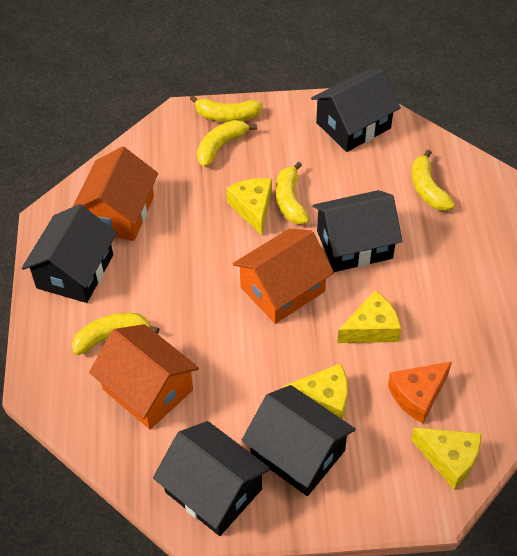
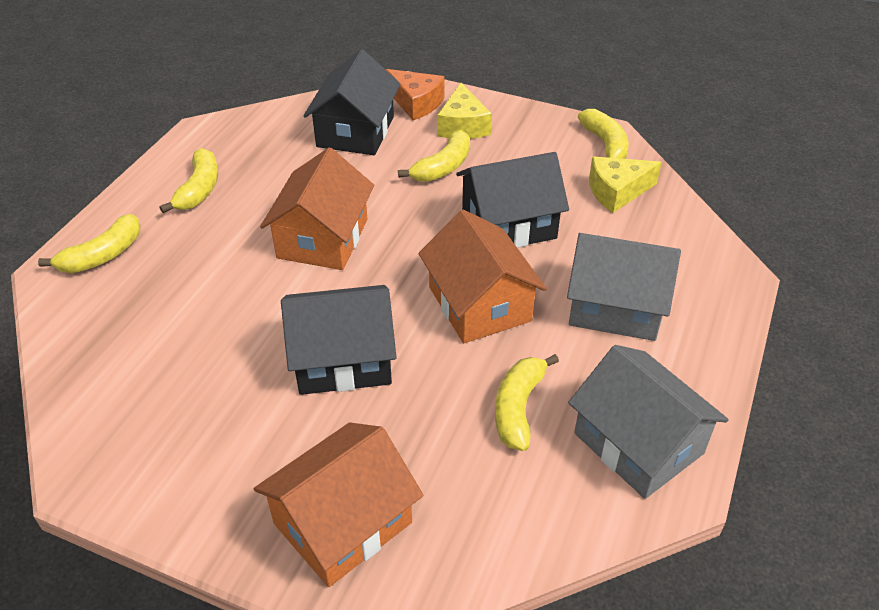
black house: 5 -> 3
grey house: 0 -> 2
yellow cheese: 4 -> 2

